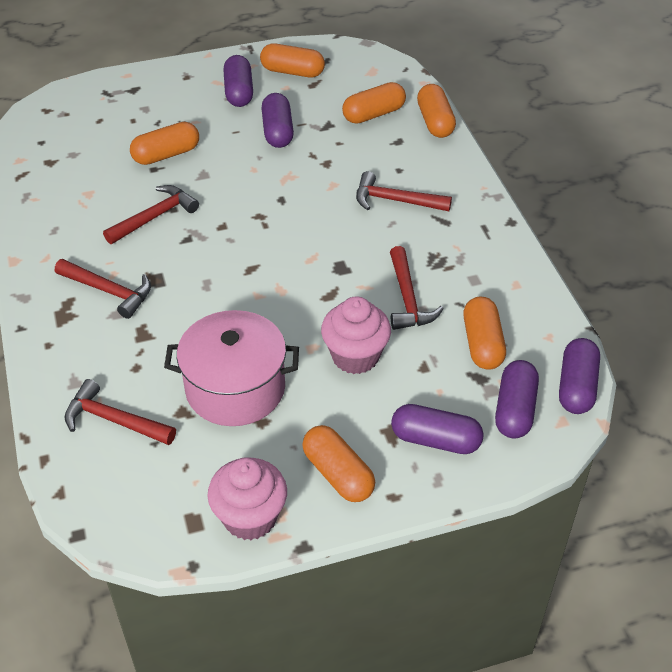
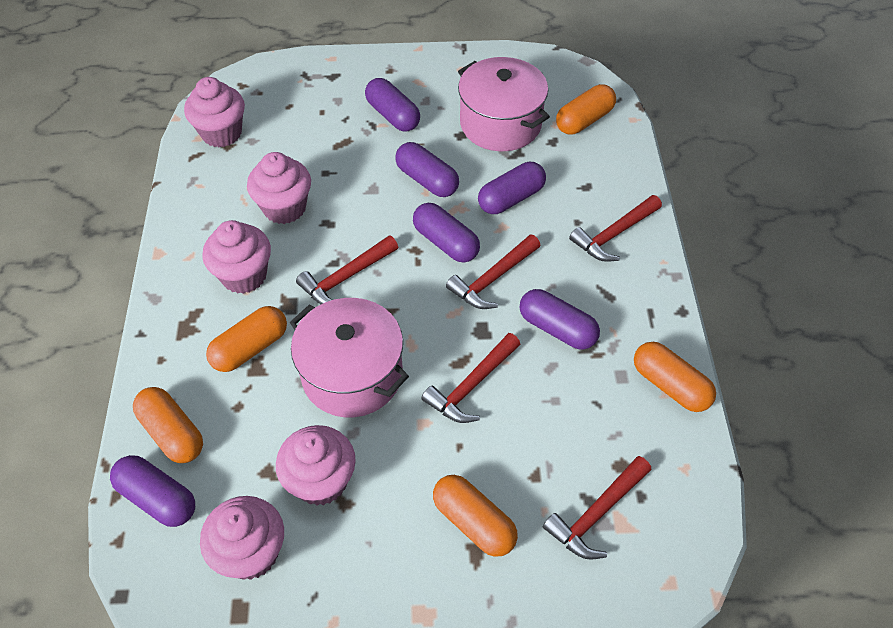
orange capsule: 6 -> 5
pink cupcake: 2 -> 5
pink pot: 1 -> 2
purple capsule: 5 -> 6

